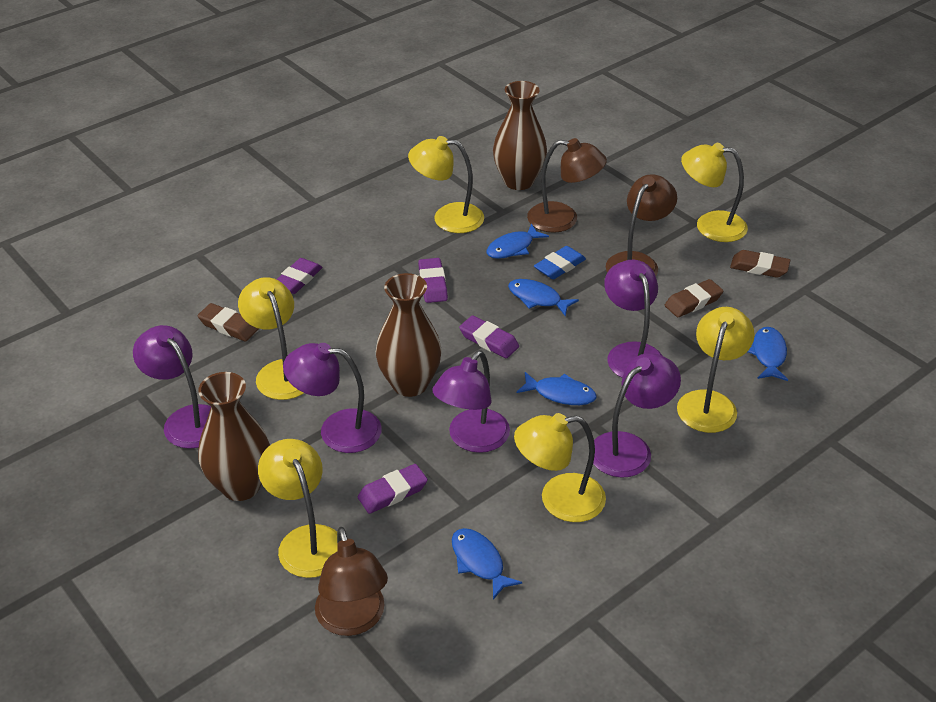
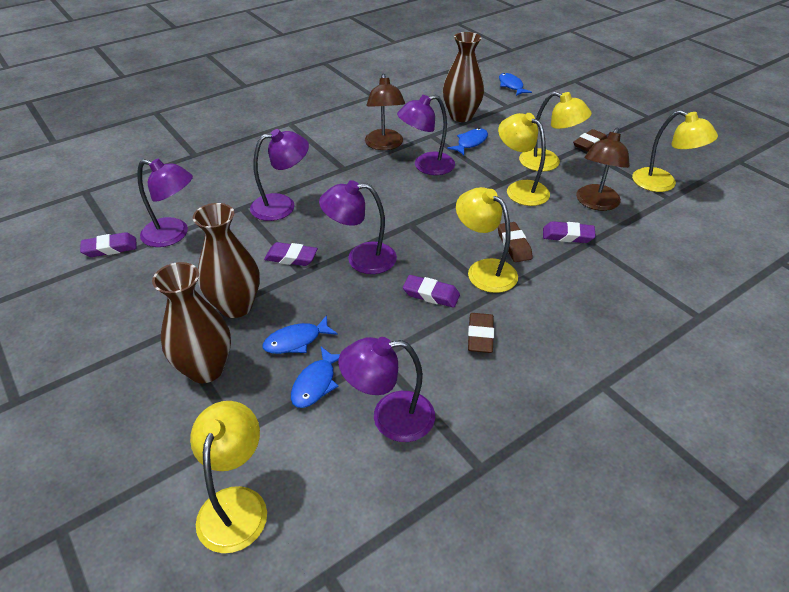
blue eraser: 1 -> 0
blue fish: 5 -> 4
brown lamp: 3 -> 2
yellow lamp: 6 -> 5

